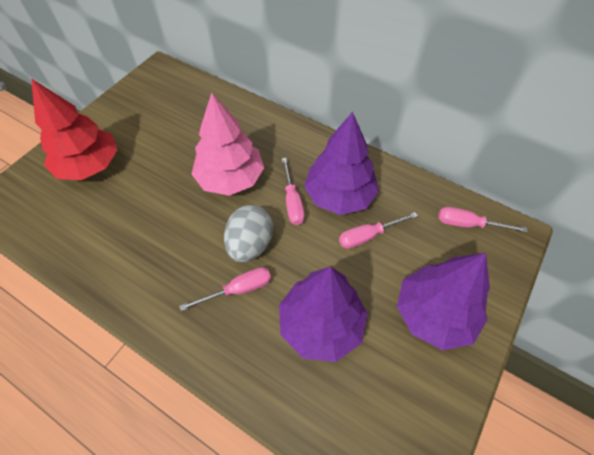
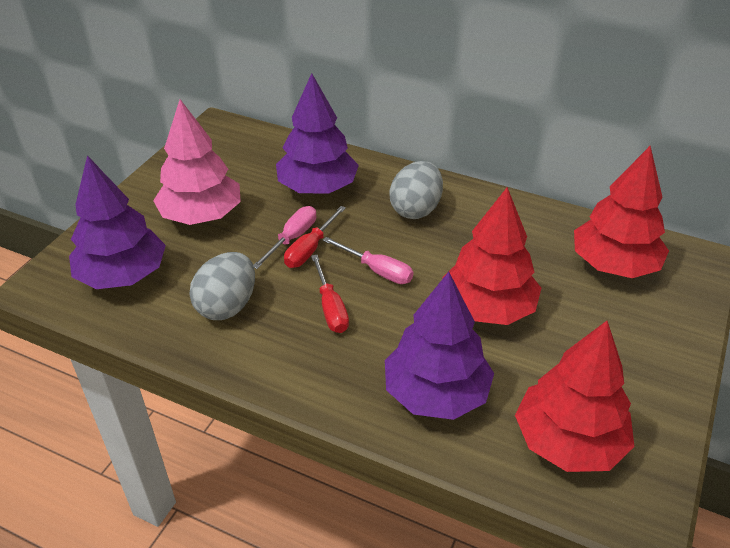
grey egg: 1 -> 2
pink screwdriver: 4 -> 2
red screwdriver: 0 -> 2
red tree: 1 -> 3

